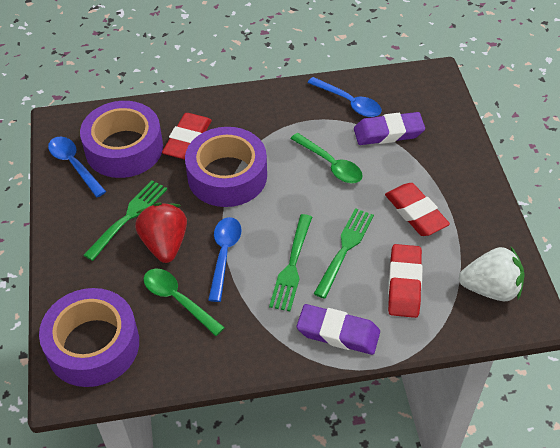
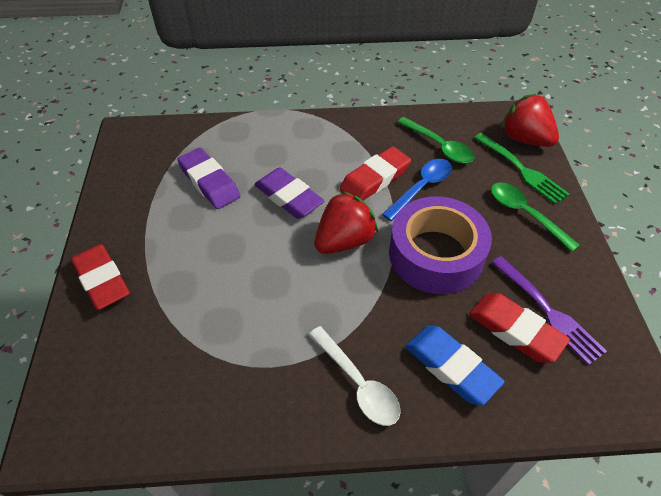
blue eraser: 0 -> 1
blue spoon: 3 -> 1
green fork: 3 -> 1
purple fork: 0 -> 1
purple tape: 3 -> 1
red strawberry: 1 -> 2
white spoon: 0 -> 1
white strawberry: 1 -> 0

